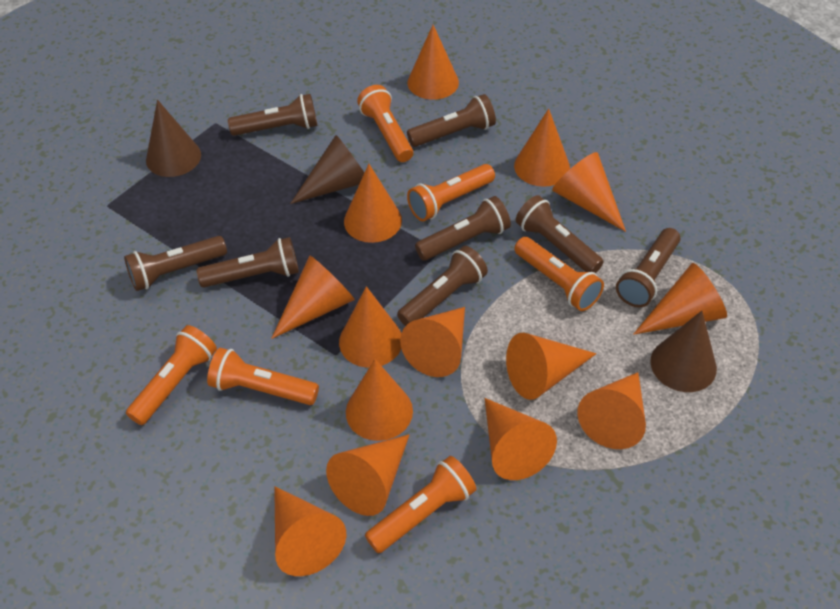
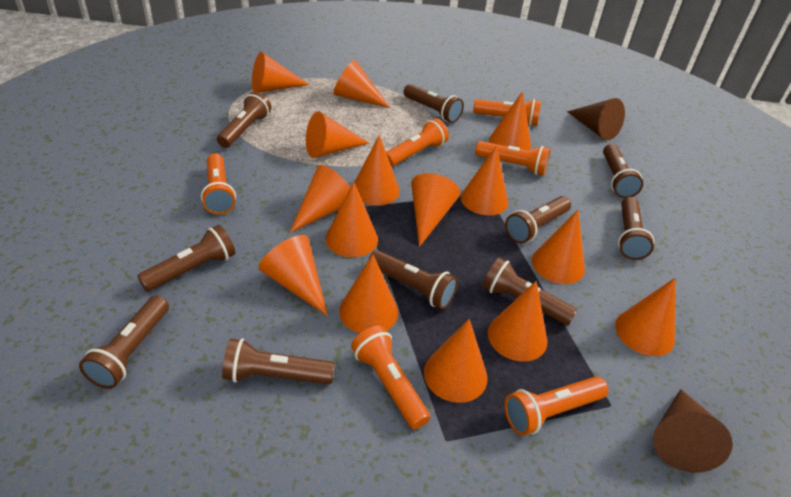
brown cone: 3 -> 2
brown flashlight: 8 -> 10
orange cone: 14 -> 15

